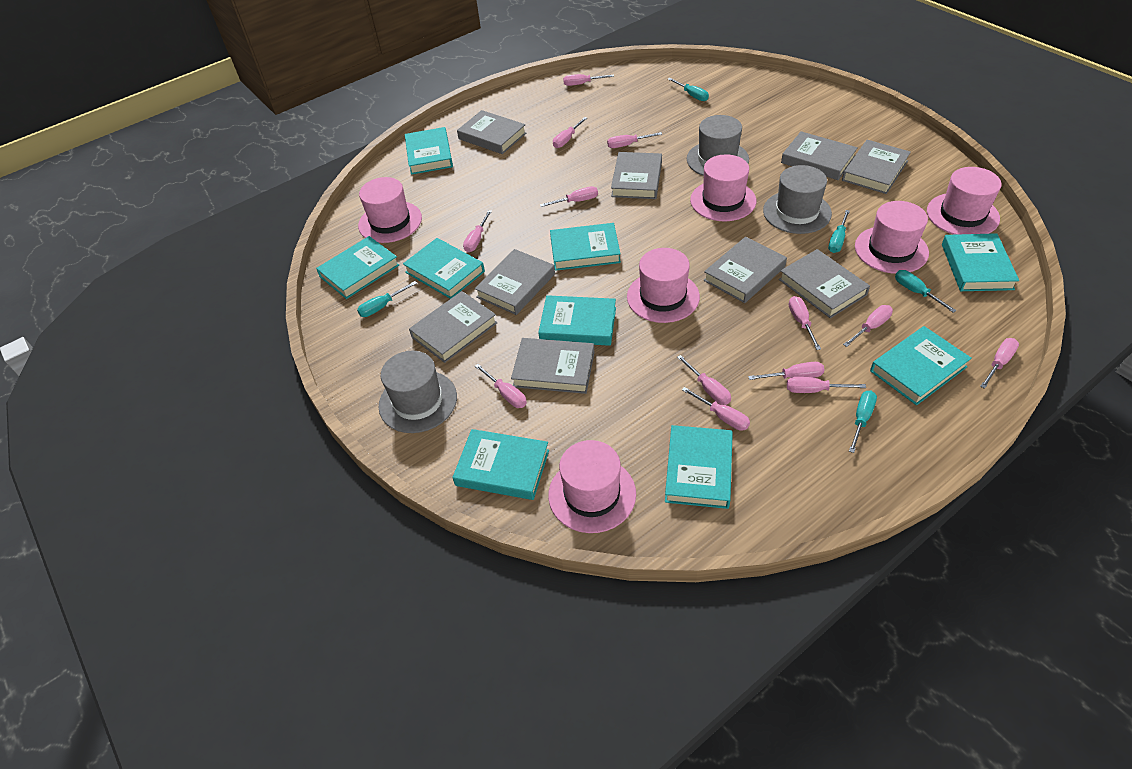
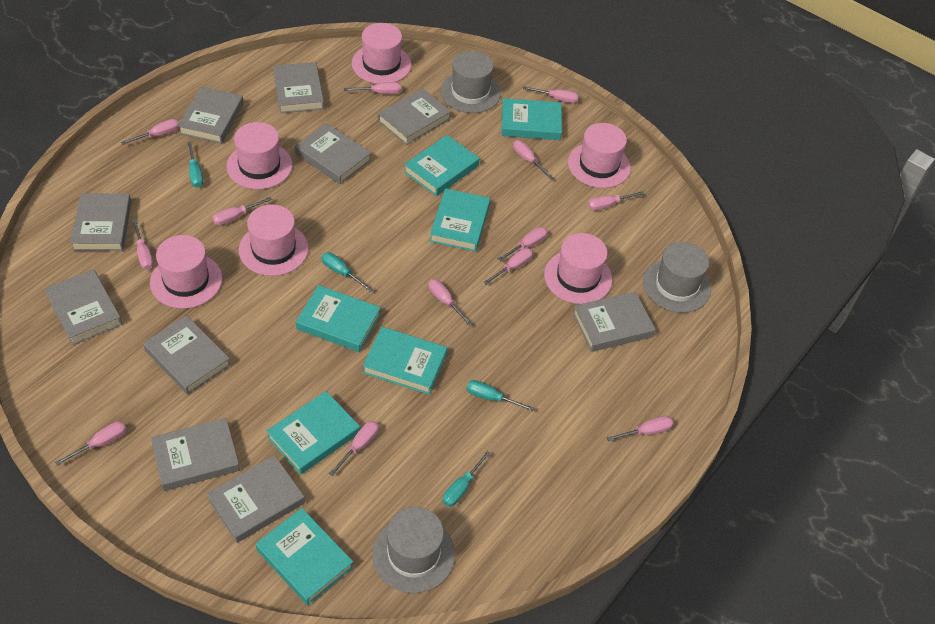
grey book: 9 -> 10
turquoise book: 9 -> 7
turquoise screwdriver: 5 -> 4

